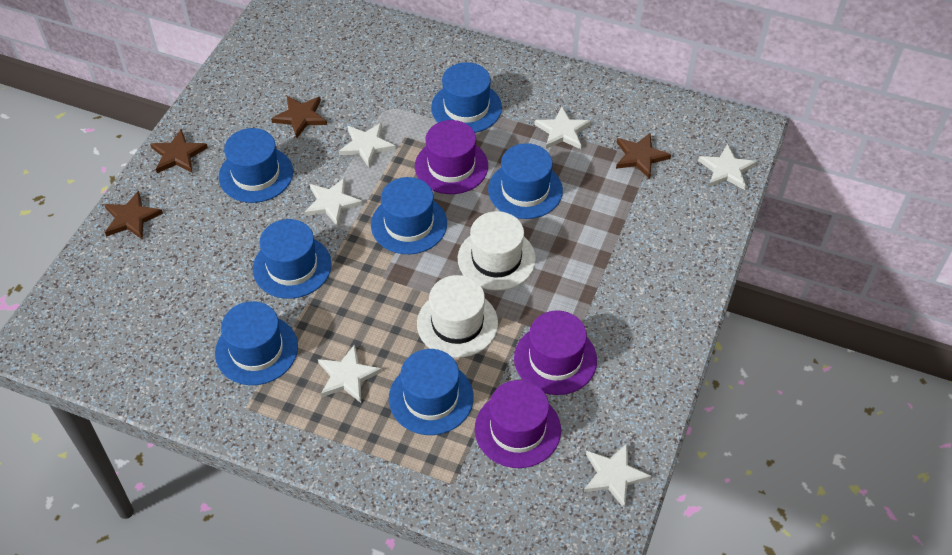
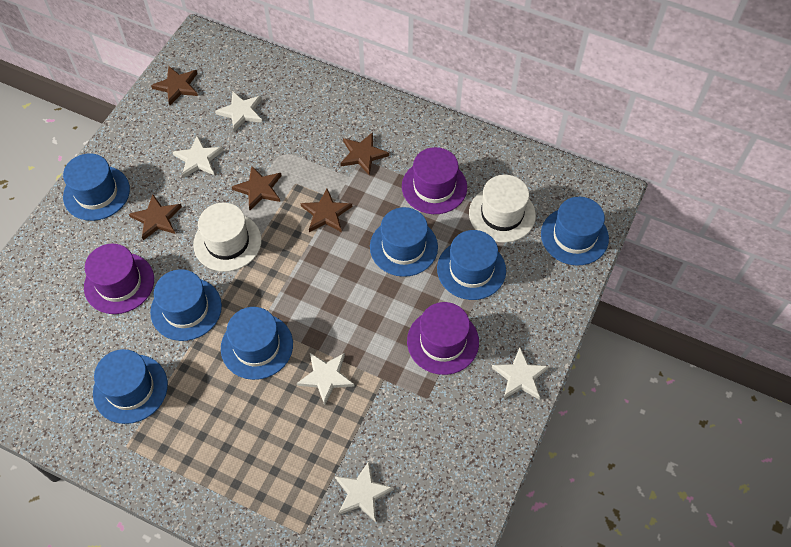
brown star: 4 -> 5
white star: 6 -> 5

